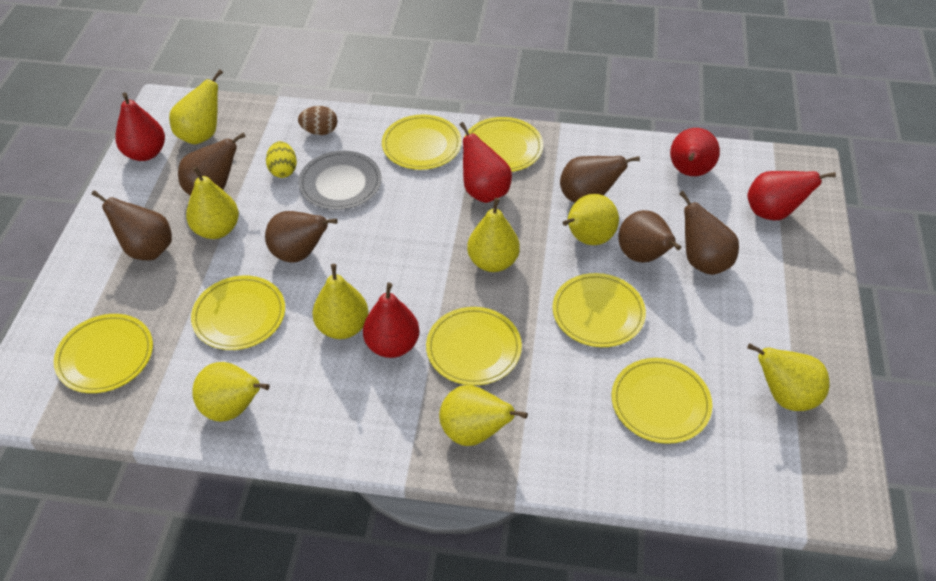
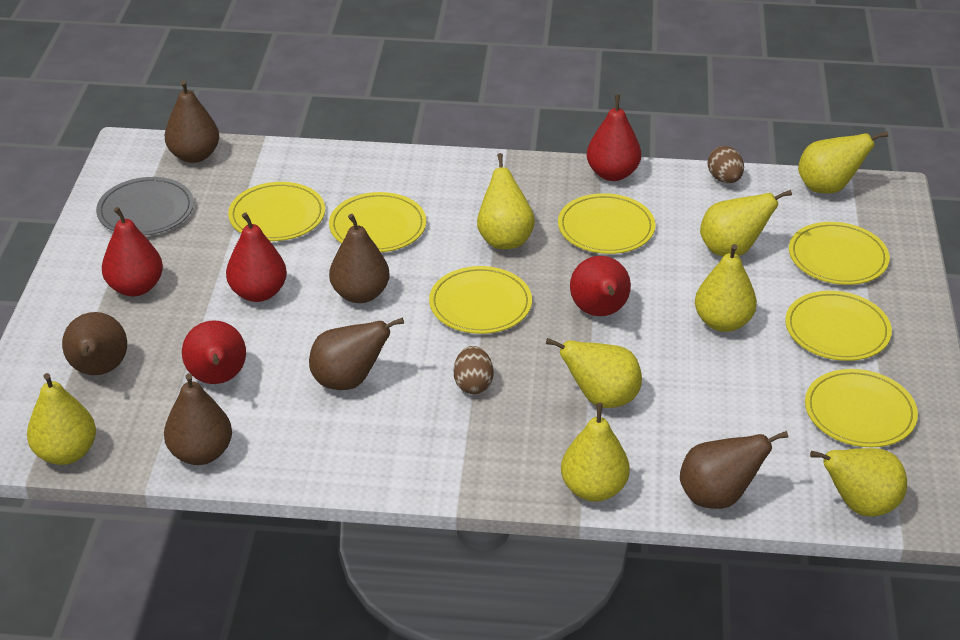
brown egg: 1 -> 2
yellow egg: 1 -> 0

